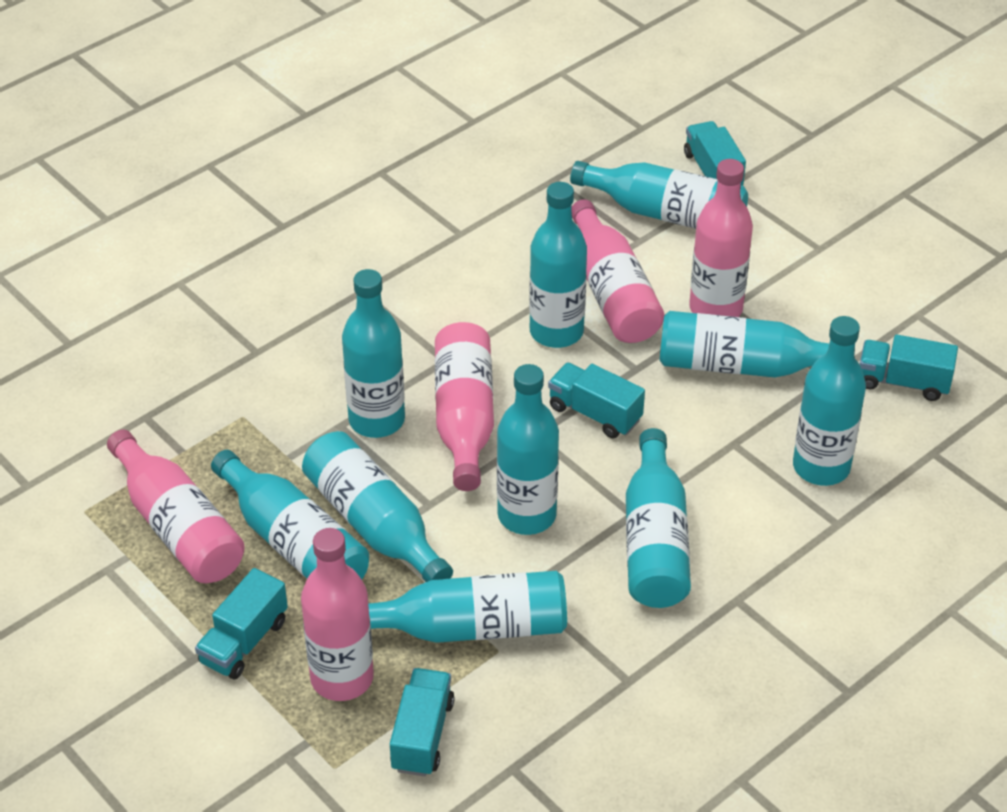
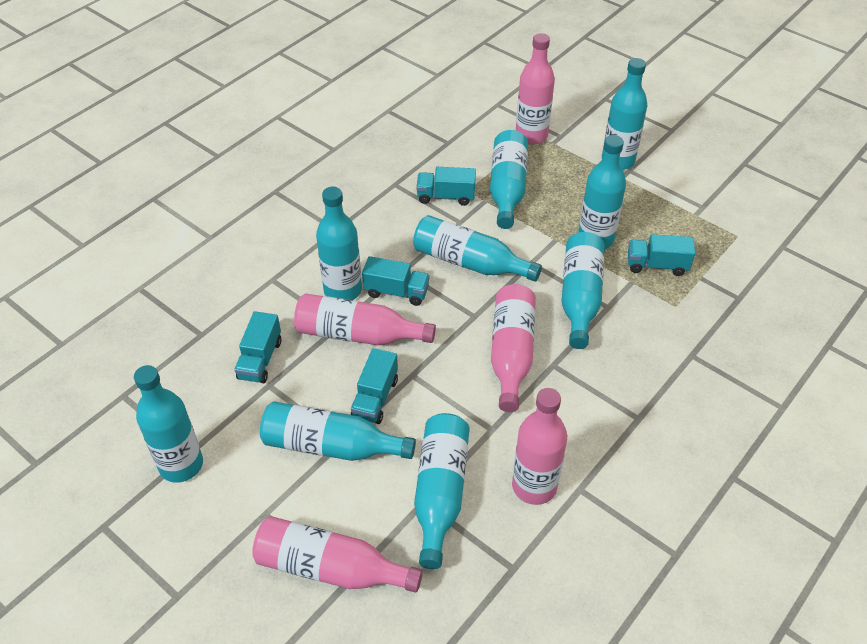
turquoise bottle: 10 -> 9

